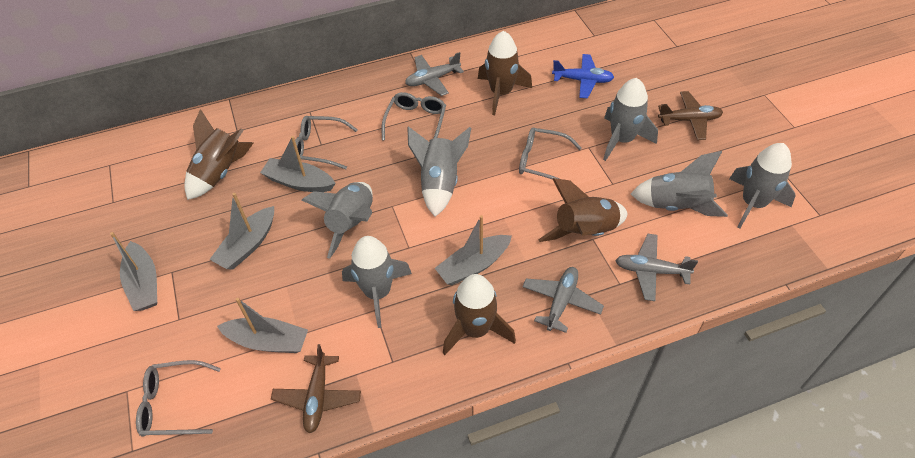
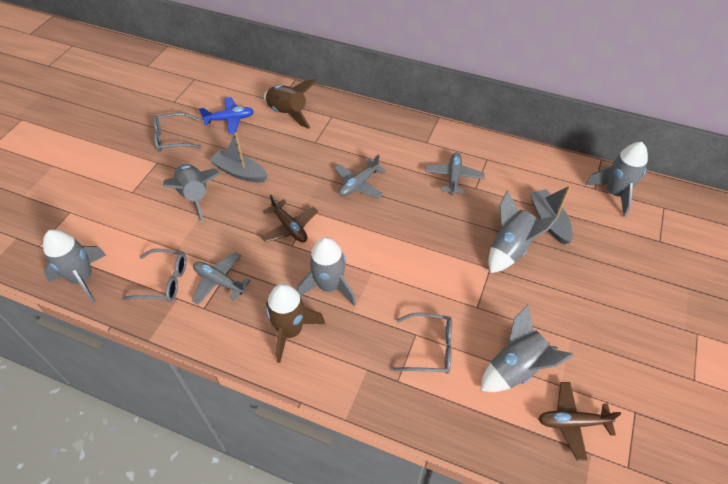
brown rocket: 4 -> 2
grey boat: 5 -> 2
grey glasses: 4 -> 3

